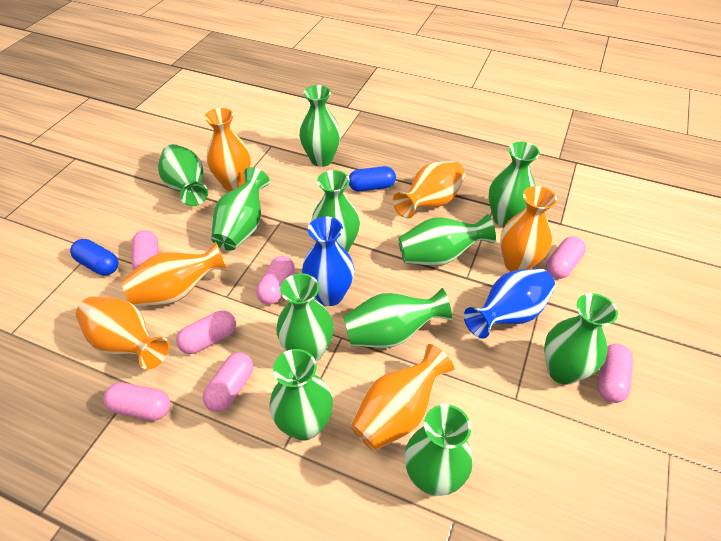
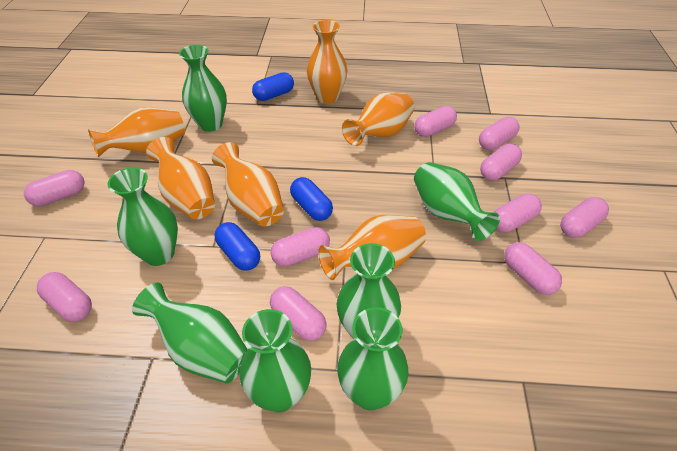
blue capsule: 2 -> 3
blue vase: 2 -> 0
green vase: 11 -> 7
pink capsule: 7 -> 10

